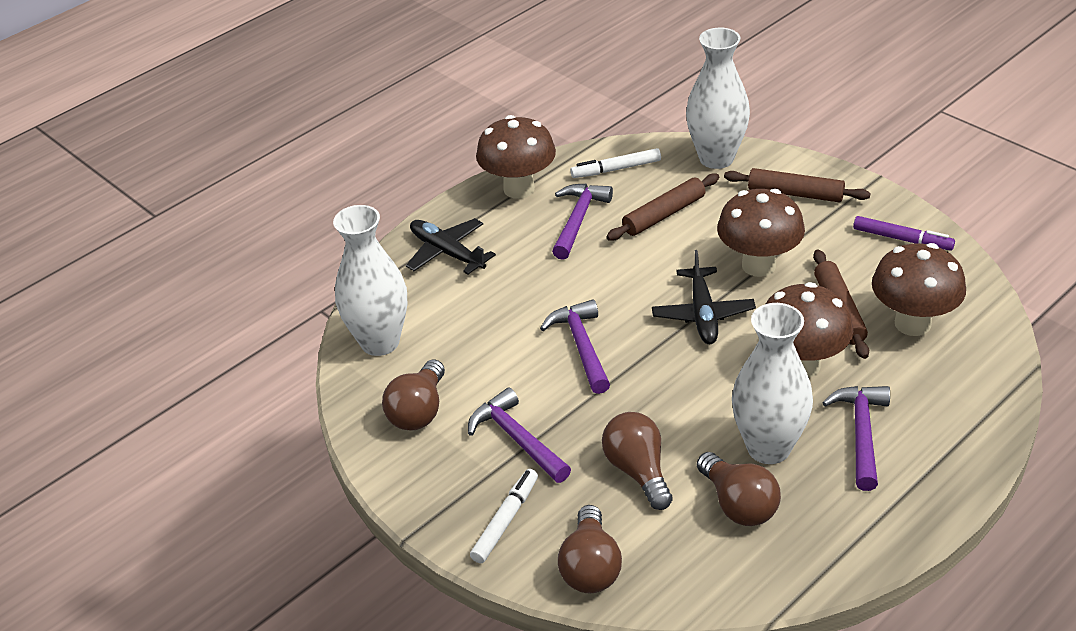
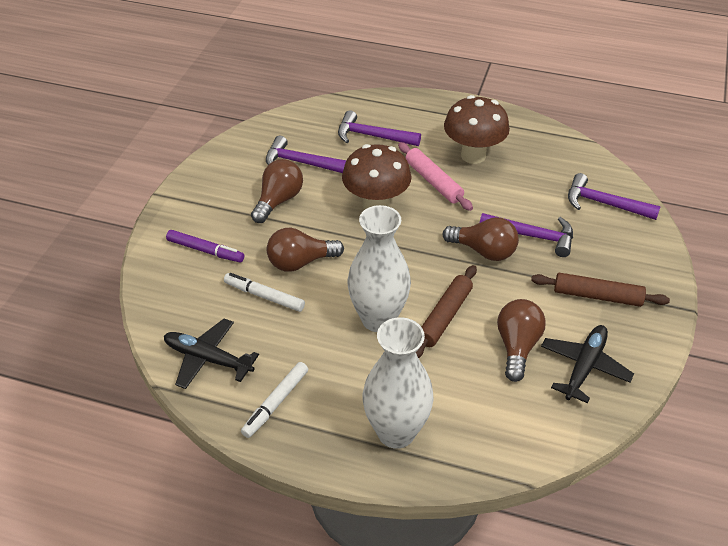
brown mushroom: 4 -> 2
brown rolling pin: 3 -> 2
pink rolling pin: 0 -> 1
white vase: 3 -> 2

